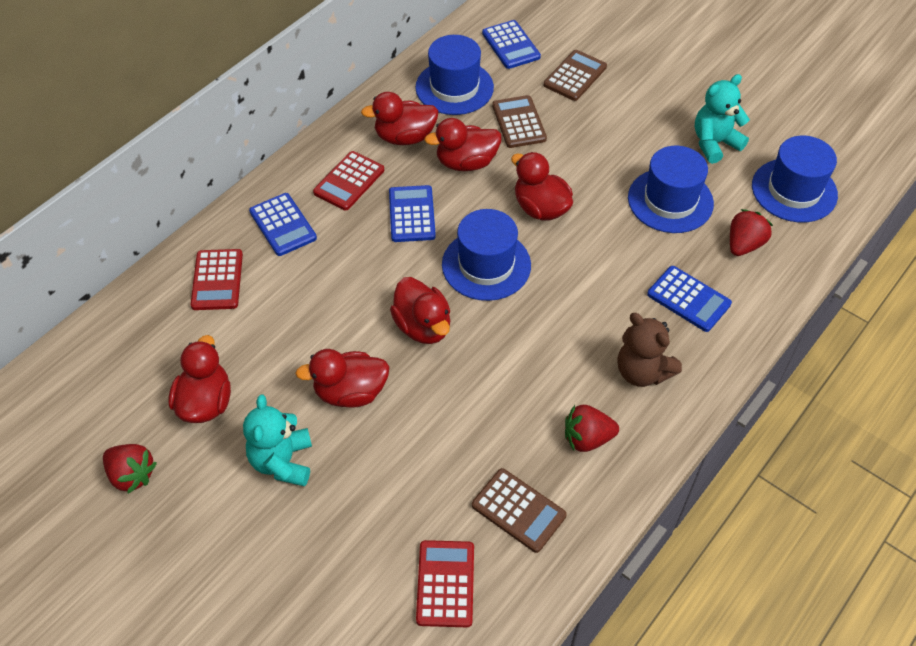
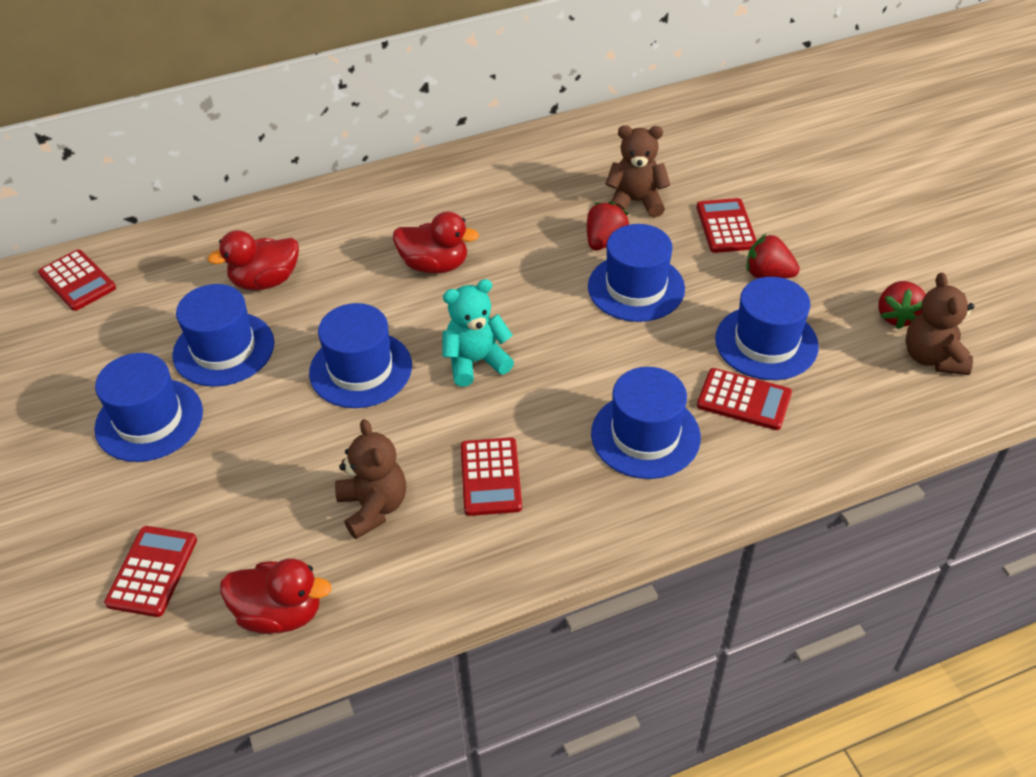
blue calculator: 4 -> 0
blue hat: 4 -> 6
brown calculator: 3 -> 0
brown teddy bear: 1 -> 3
red calculator: 3 -> 5
red duck: 6 -> 3
turquoise teddy bear: 2 -> 1

